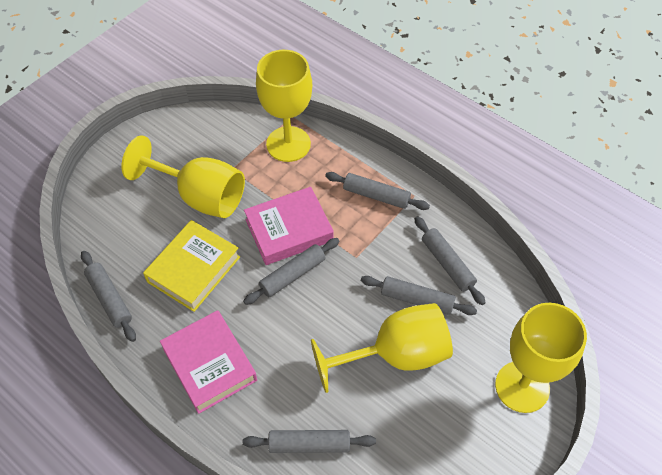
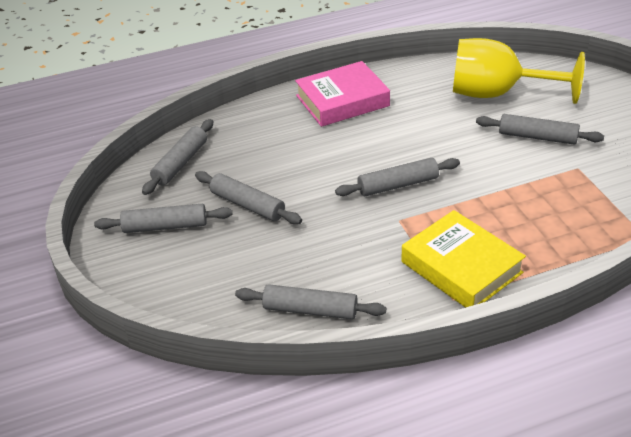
pink book: 2 -> 1
yellow goblet: 4 -> 1

